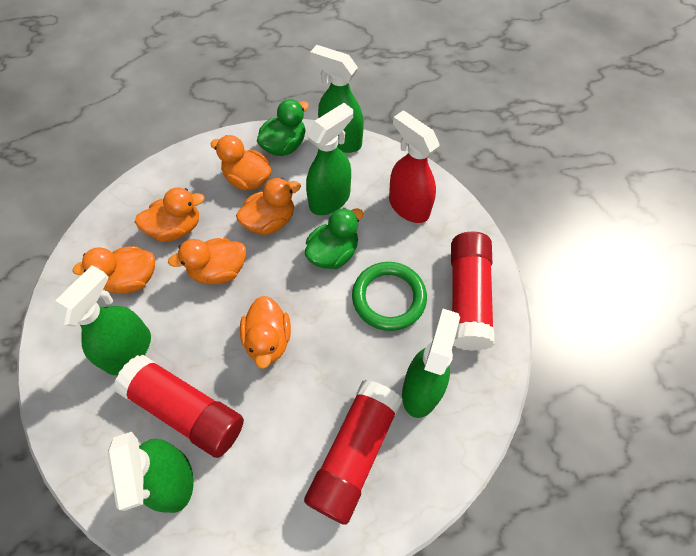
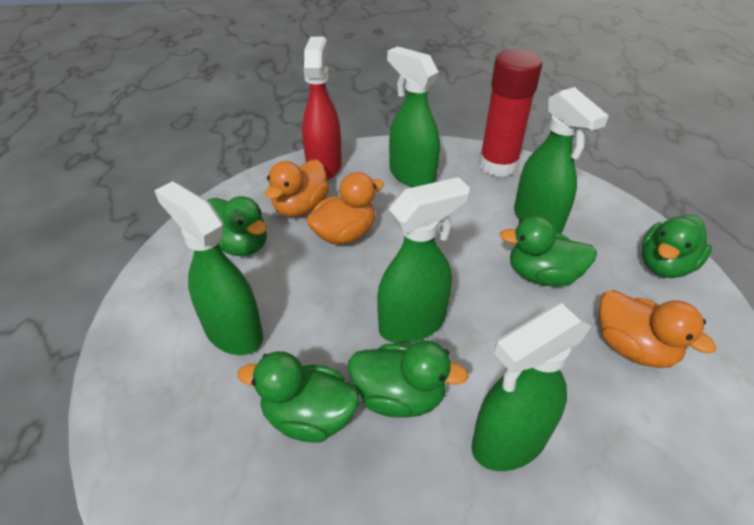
green duck: 2 -> 5
green ring: 1 -> 0
orange duck: 6 -> 3
red glue stick: 3 -> 1

